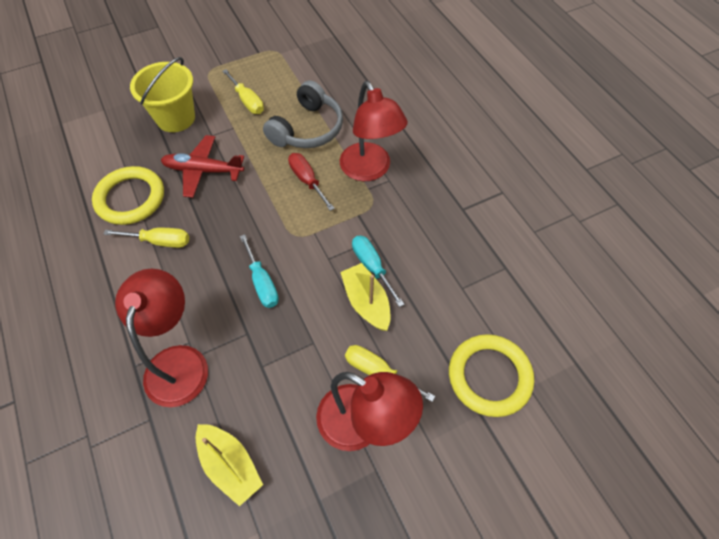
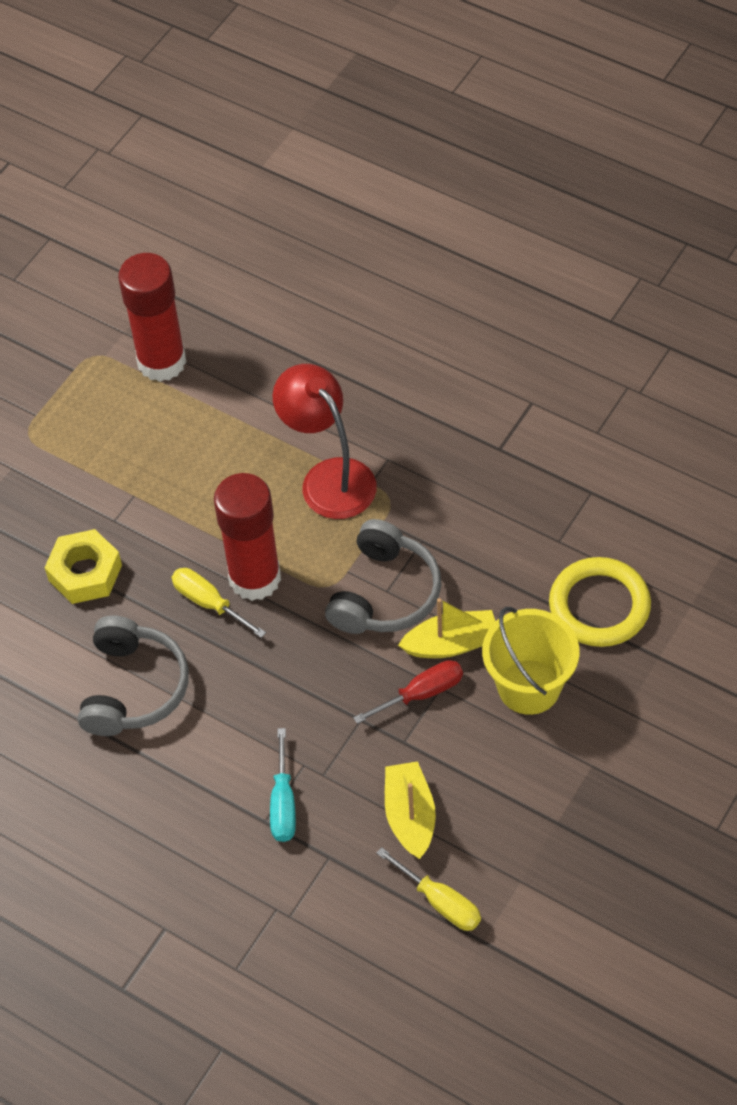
grey headphones: 1 -> 2
red glue stick: 0 -> 2
red lamp: 3 -> 1
red plane: 1 -> 0
turquoise screwdriver: 2 -> 1
yellow nut: 0 -> 1
yellow ring: 2 -> 1
yellow screwdriver: 3 -> 2

